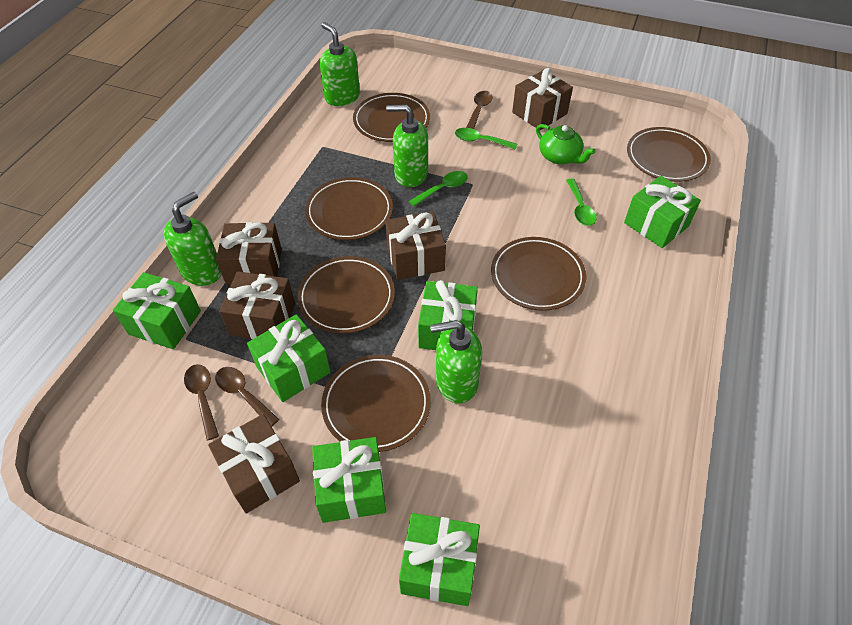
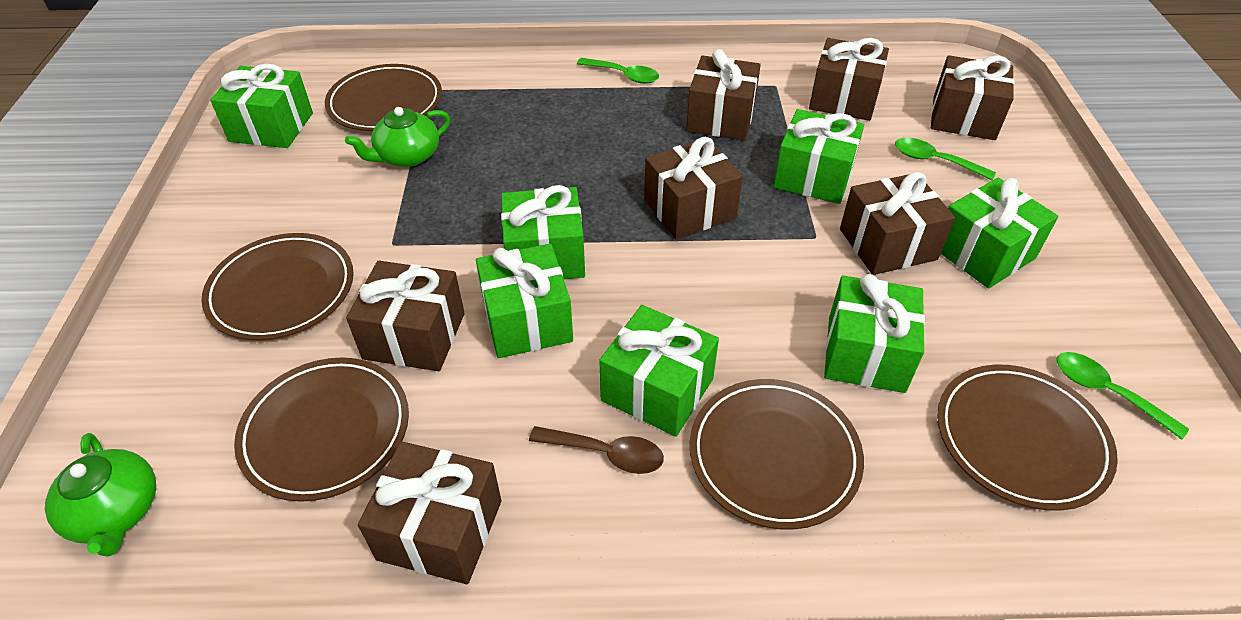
brown gift: 5 -> 7
brown plate: 6 -> 5
brown spoon: 3 -> 1
green gift: 6 -> 7
green soap dispenser: 4 -> 0
green teapot: 1 -> 2

